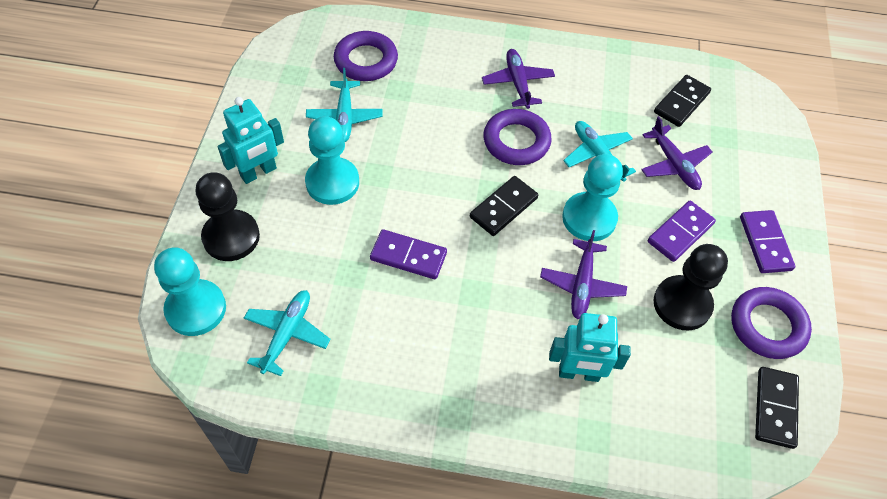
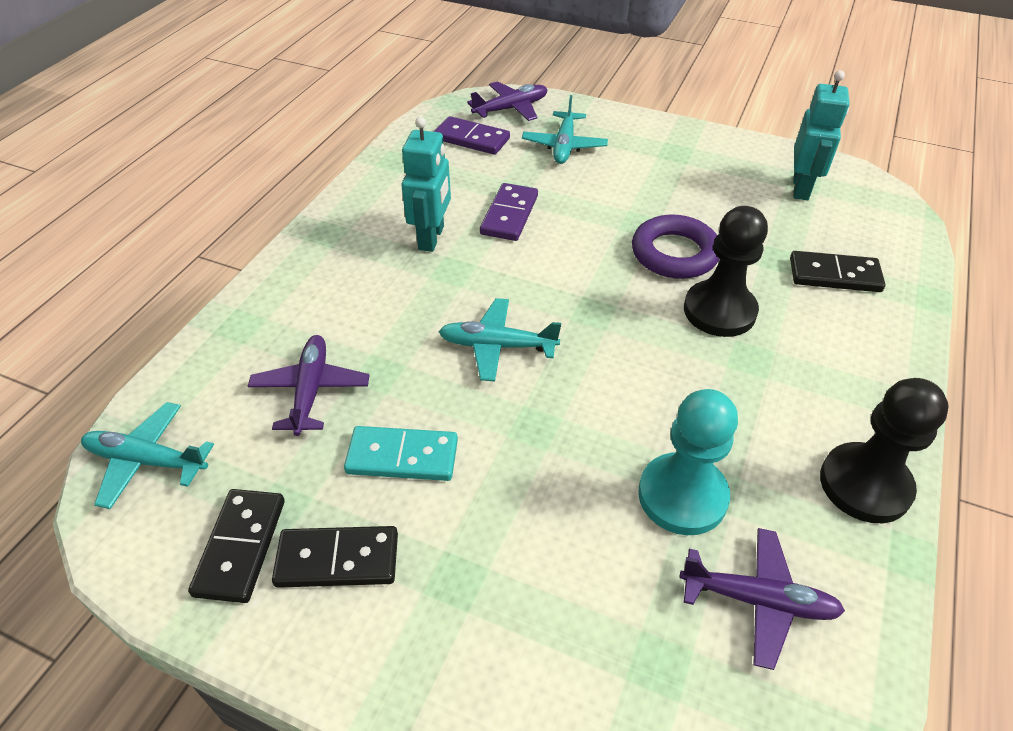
purple domino: 3 -> 2
purple ring: 3 -> 1
turquoise domino: 0 -> 1
turquoise pawn: 3 -> 1

